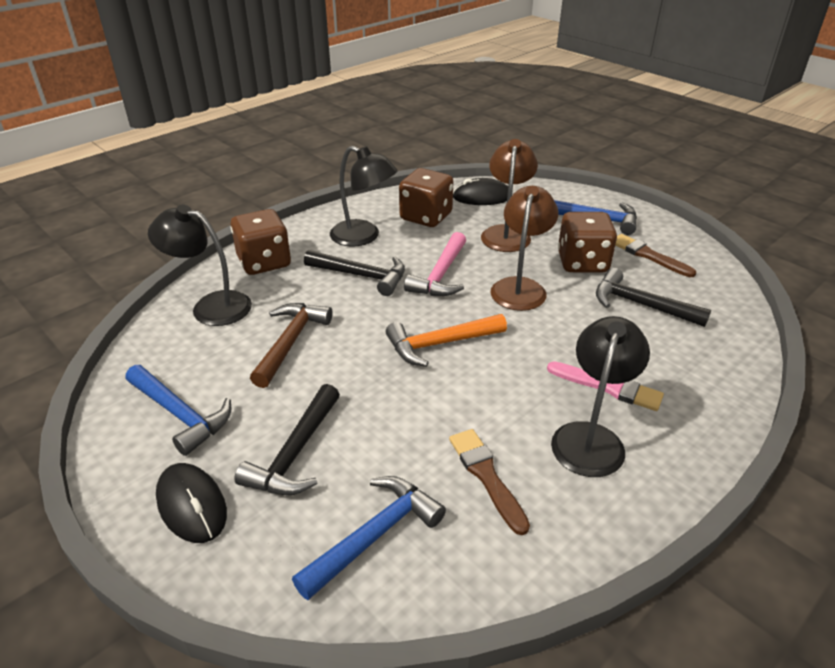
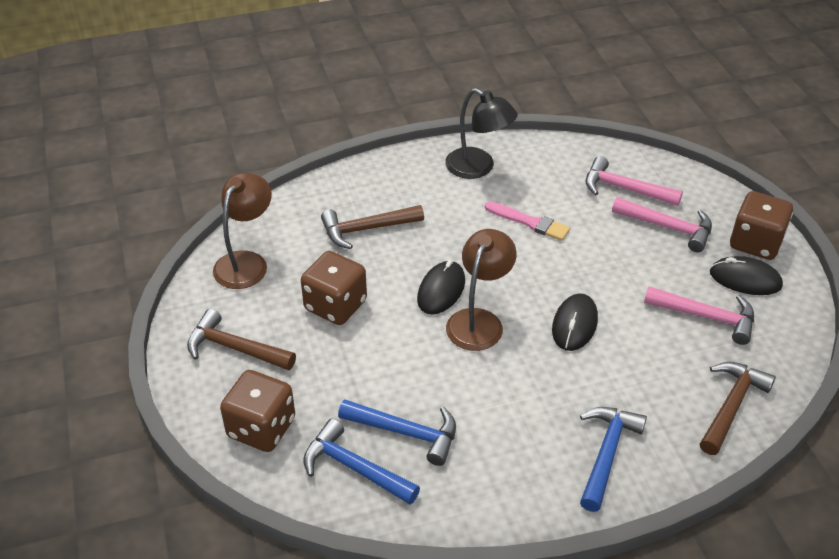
black hammer: 3 -> 0
black lamp: 3 -> 1
black mouse: 2 -> 3
brown brush: 2 -> 0
brown hammer: 1 -> 3
orange hammer: 1 -> 0
pink hammer: 1 -> 3

